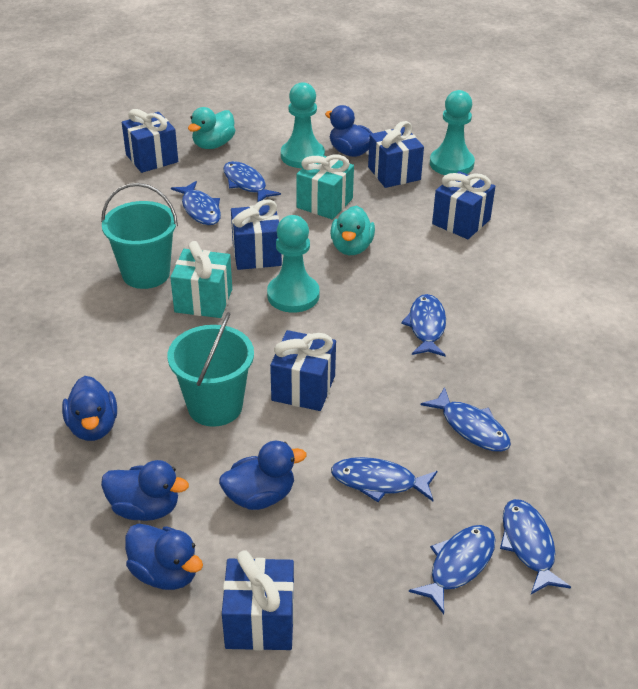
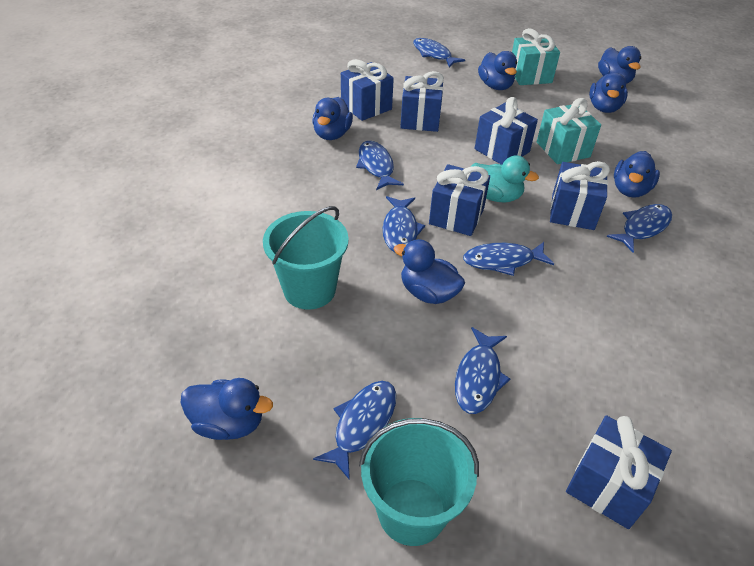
blue duck: 5 -> 7
turquoise duck: 2 -> 1
turquoise pawn: 3 -> 0

